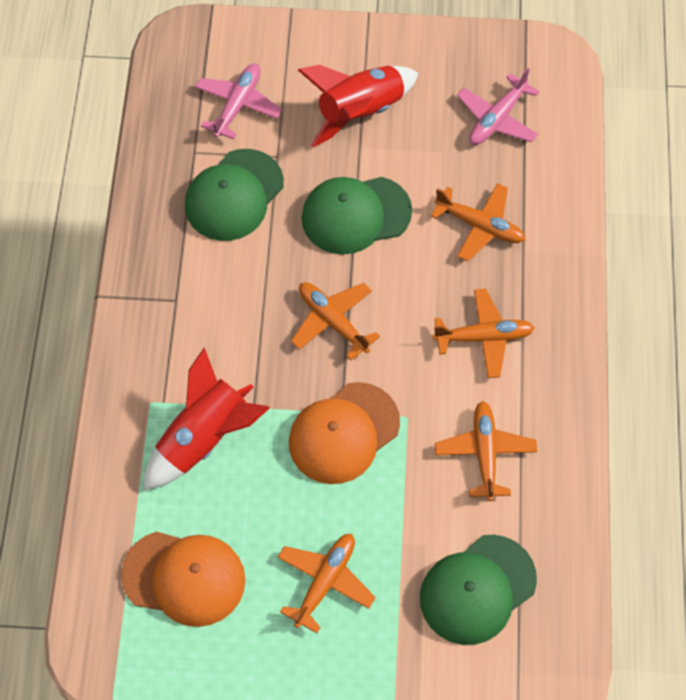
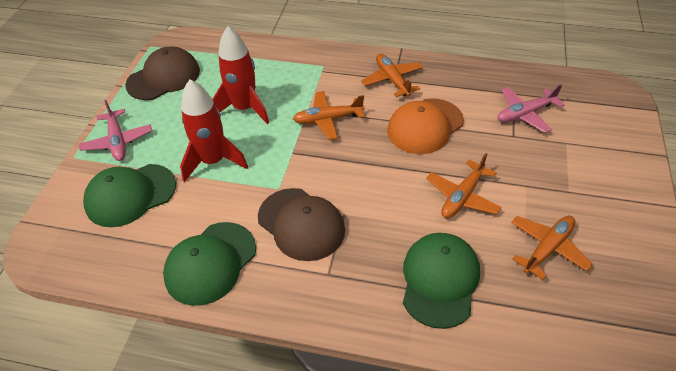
brown cap: 0 -> 2
orange cap: 2 -> 1
orange plane: 5 -> 4

